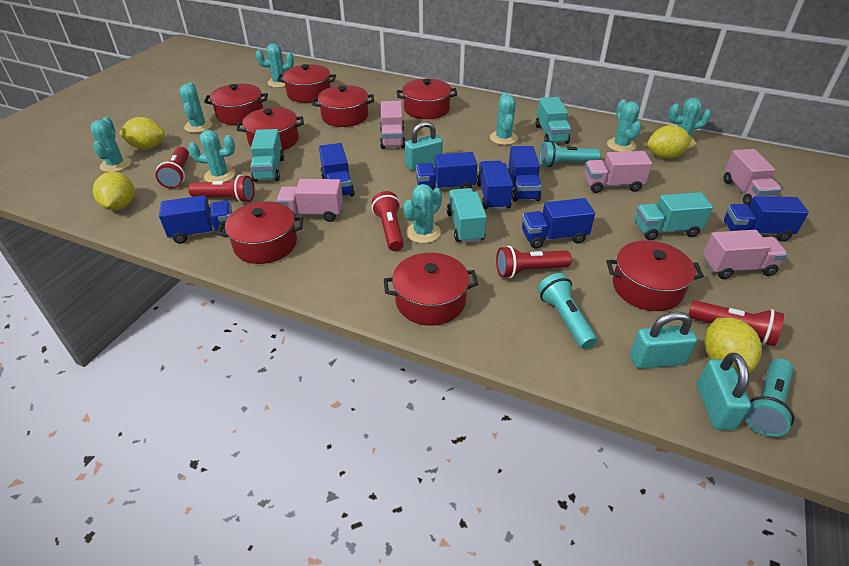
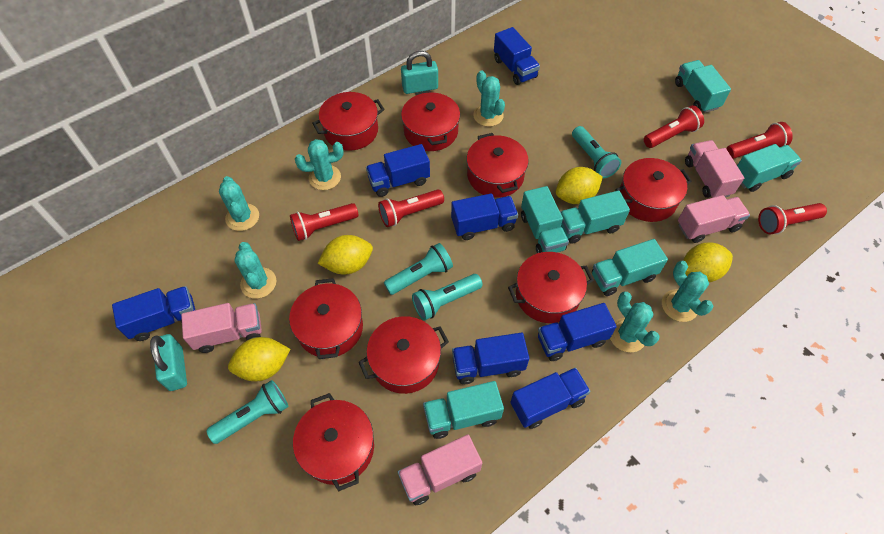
pink truck: 5 -> 4
turquoise cactus: 8 -> 6
turquoise flashlight: 3 -> 4
turquoise padlock: 3 -> 2
turquoise truck: 4 -> 6

